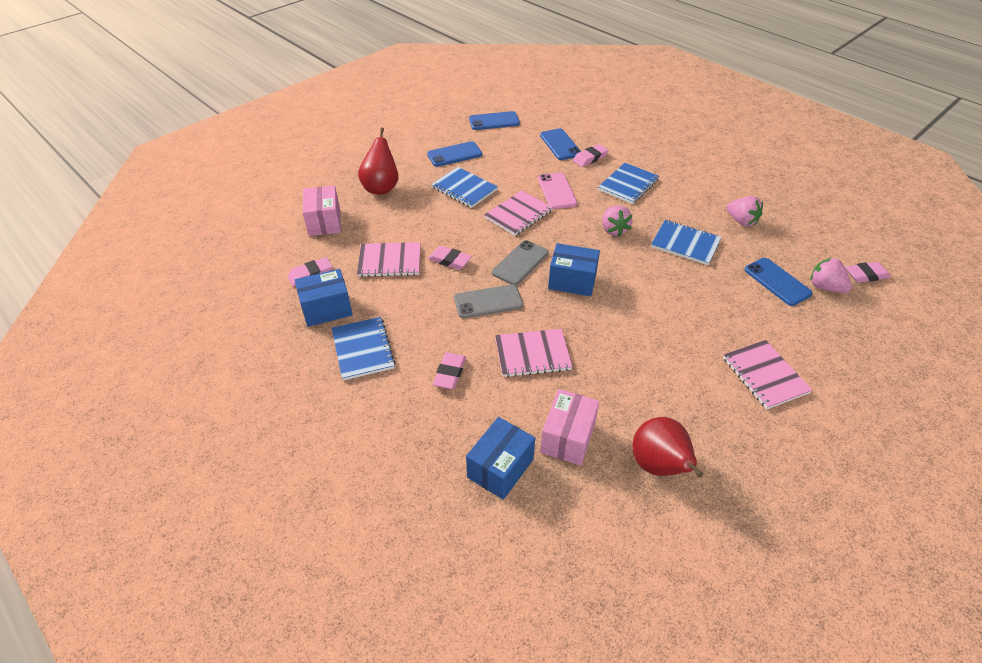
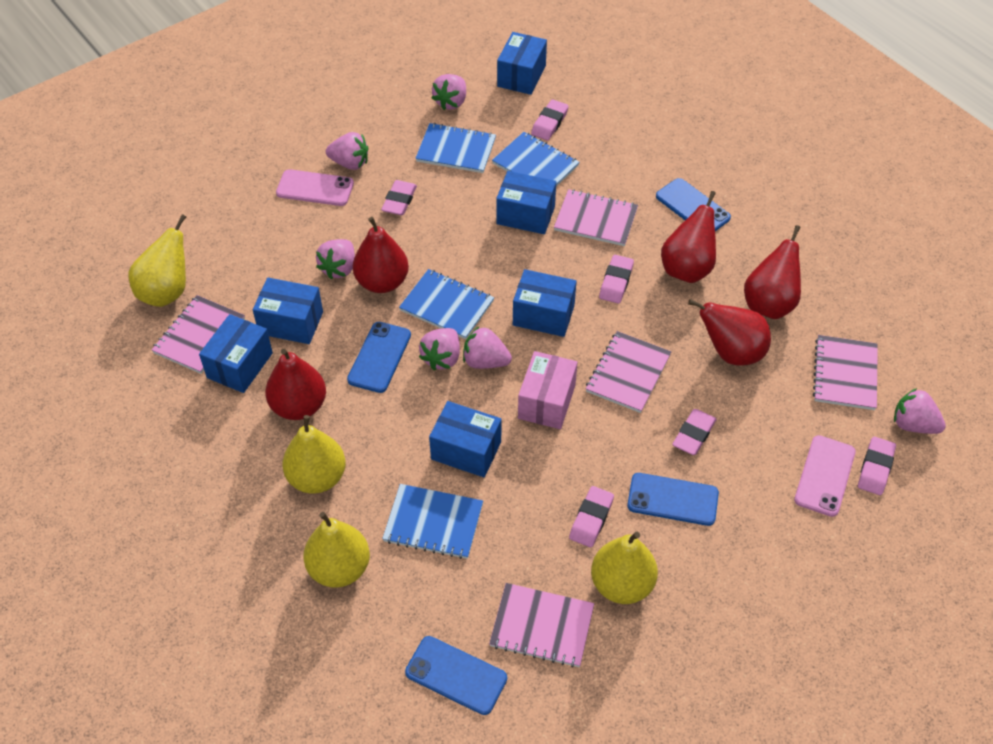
blue box: 3 -> 6
grey phone: 2 -> 0
pink box: 2 -> 1
pink eraser: 5 -> 6
pink notebook: 4 -> 5
pink phone: 1 -> 2
pink strawberry: 3 -> 6
red pear: 2 -> 5
yellow pear: 0 -> 4

